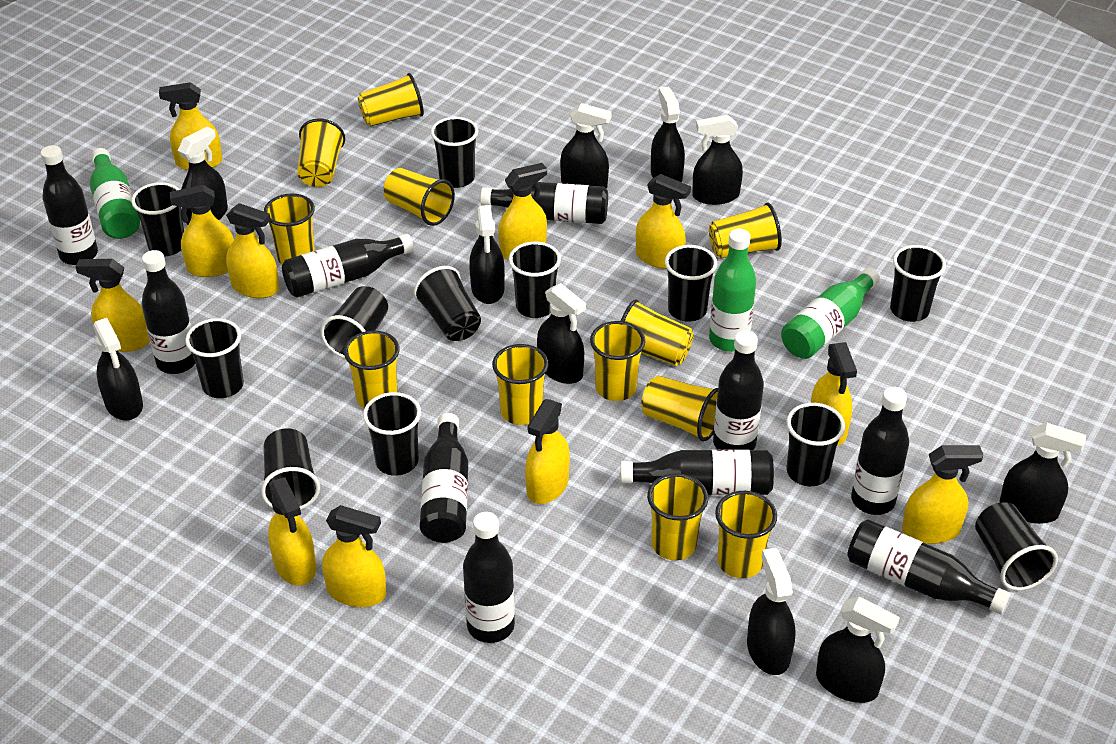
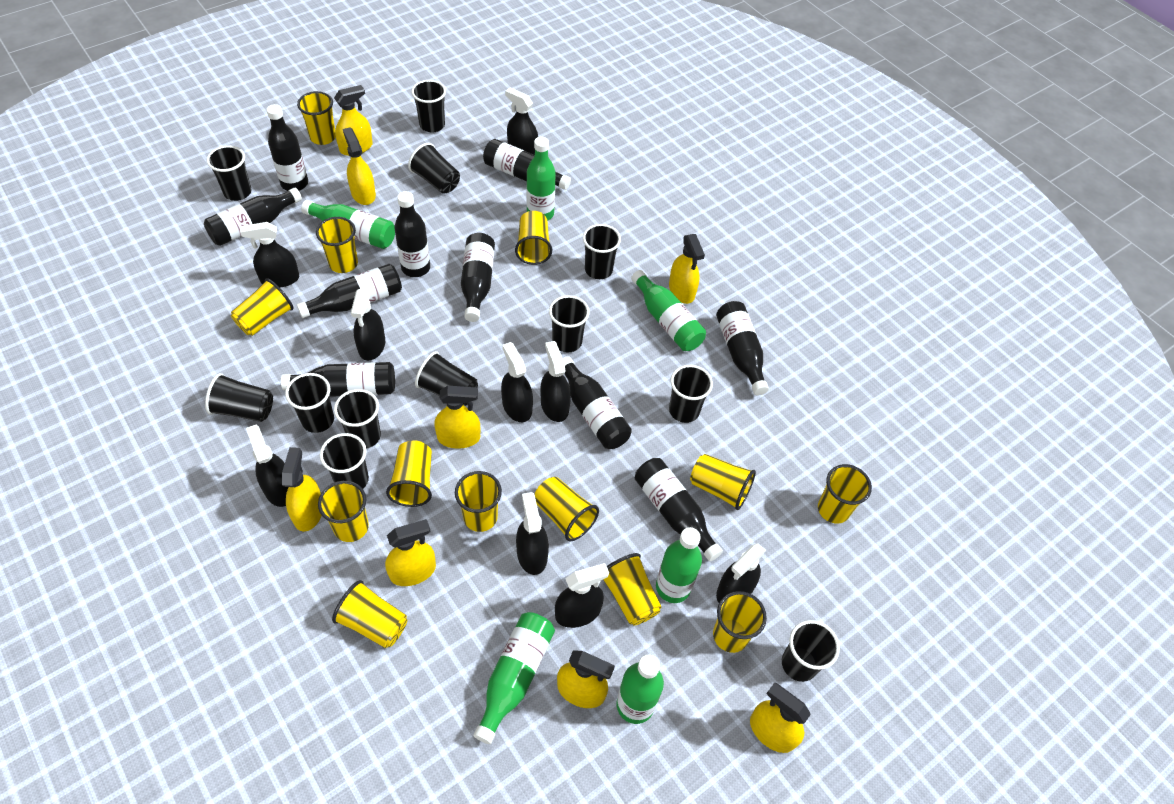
black spray bottle: 10 -> 9
green bottle: 3 -> 6
yellow cup: 12 -> 13
yellow spray bottle: 11 -> 8

